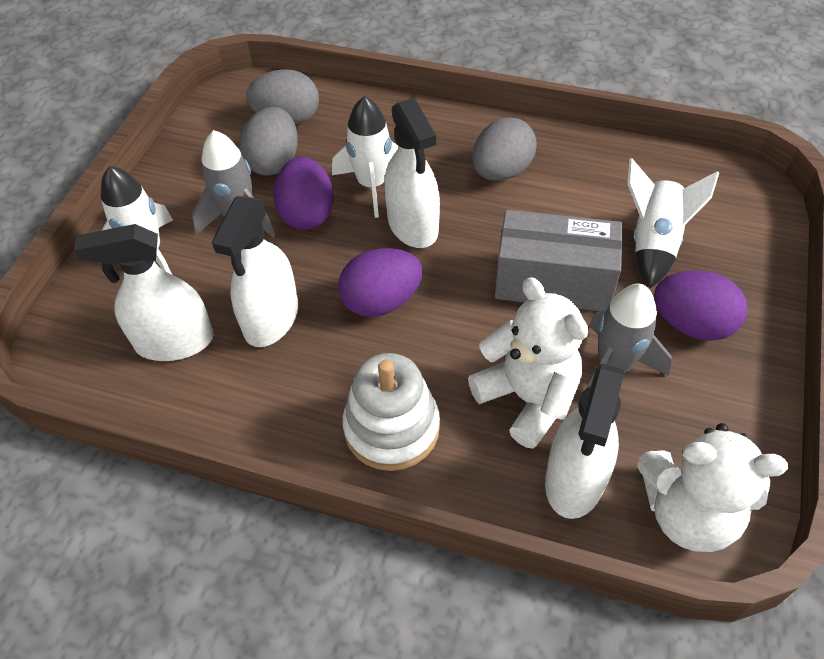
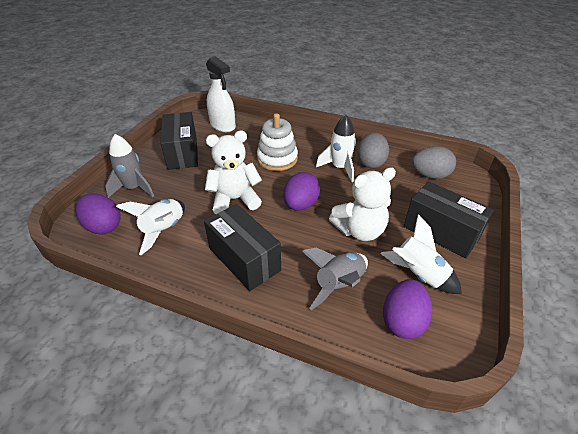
black box: 0 -> 3
grey box: 1 -> 0
grey egg: 3 -> 2
white spray bottle: 4 -> 1

